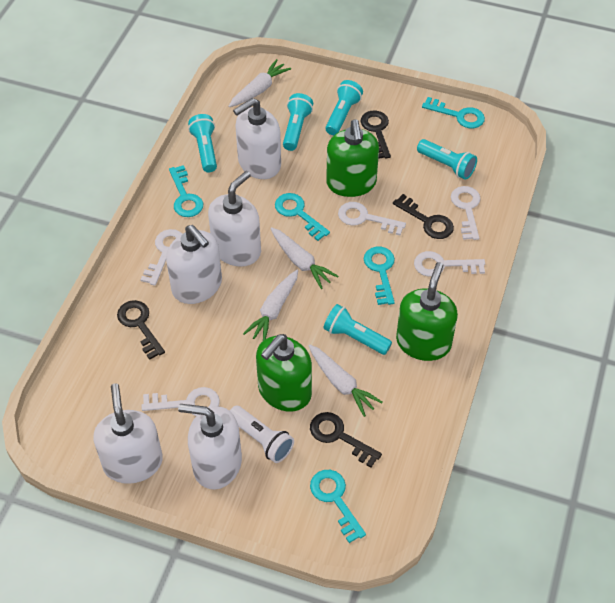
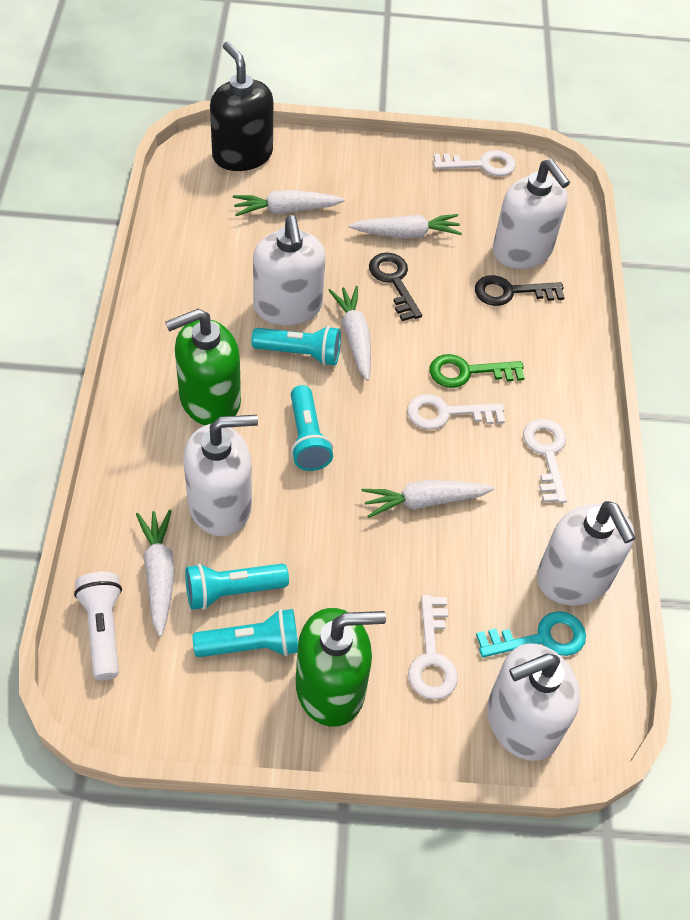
black key: 4 -> 2
black soap dispenser: 0 -> 1
green key: 0 -> 1
green soap dispenser: 3 -> 2
turquoise flashlight: 5 -> 4
turquoise key: 5 -> 1
white carrot: 4 -> 5
white key: 5 -> 4

